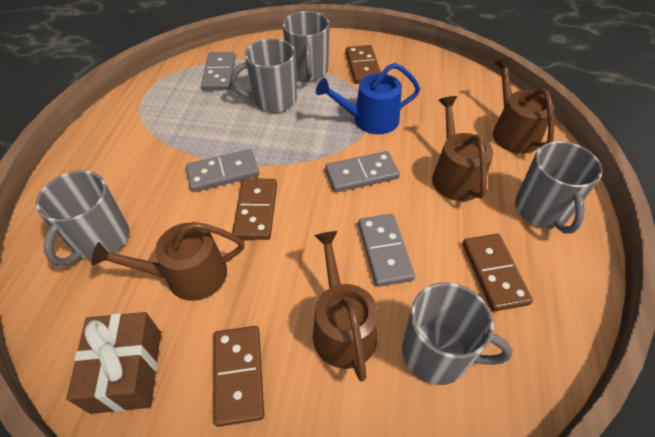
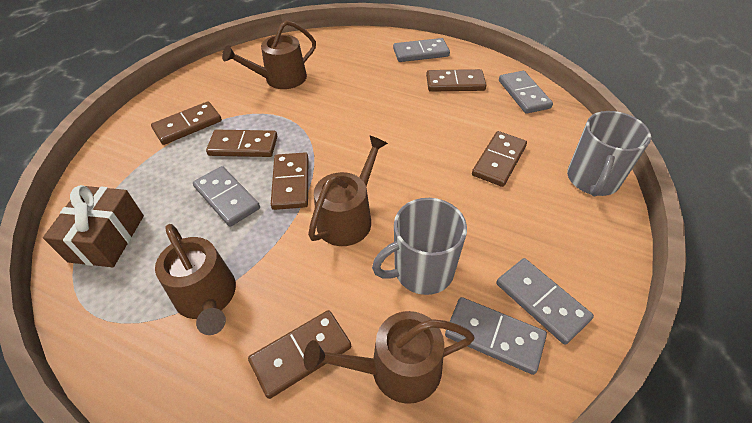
blue watering can: 1 -> 0
brown domino: 4 -> 6
grey domino: 4 -> 5
grey mug: 5 -> 2

